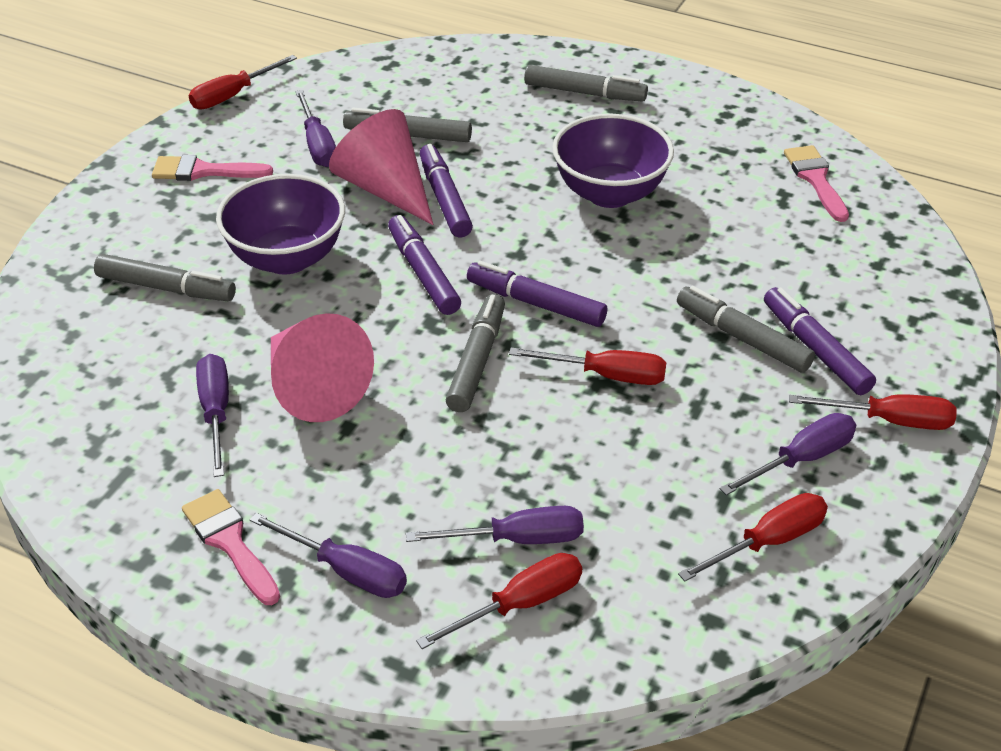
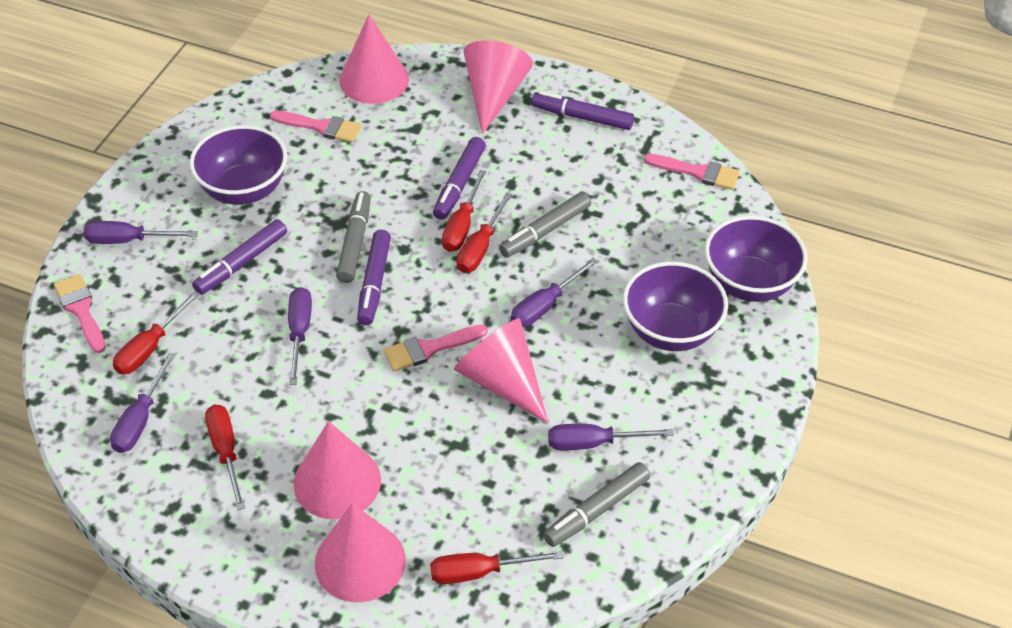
grey marker: 5 -> 3
pink brush: 3 -> 4
pink cone: 2 -> 5
purple bowl: 2 -> 3

